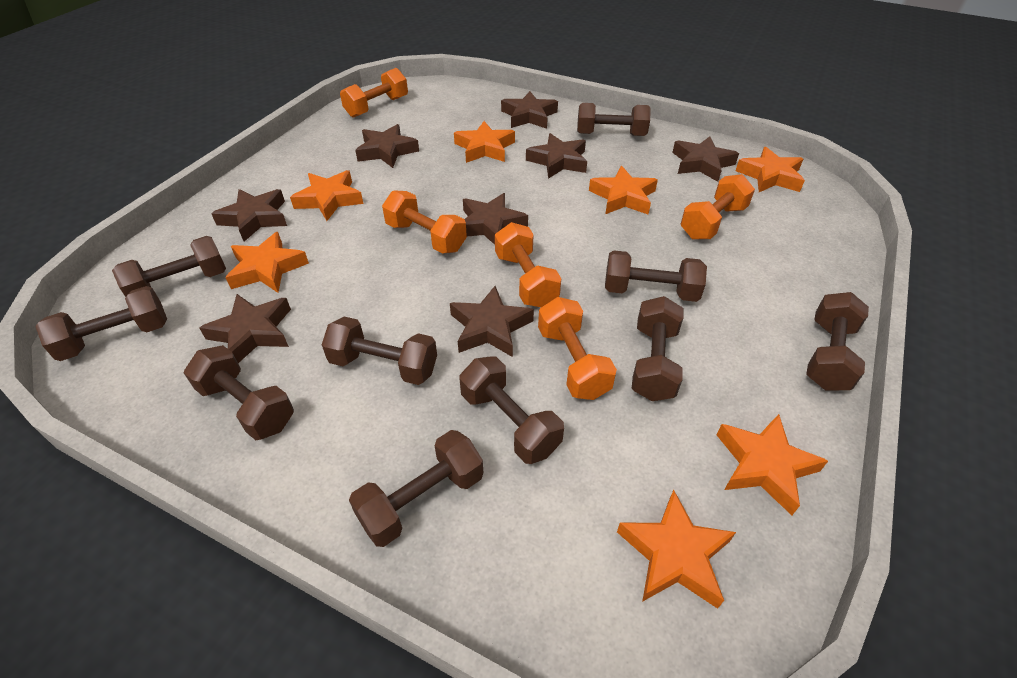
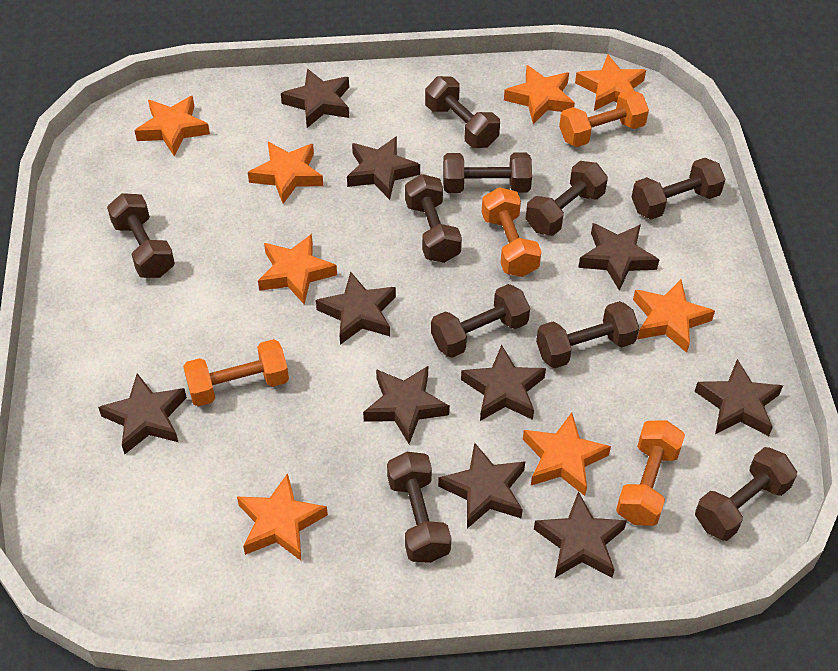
brown star: 8 -> 10
orange dumbbell: 5 -> 4
orange star: 7 -> 8

